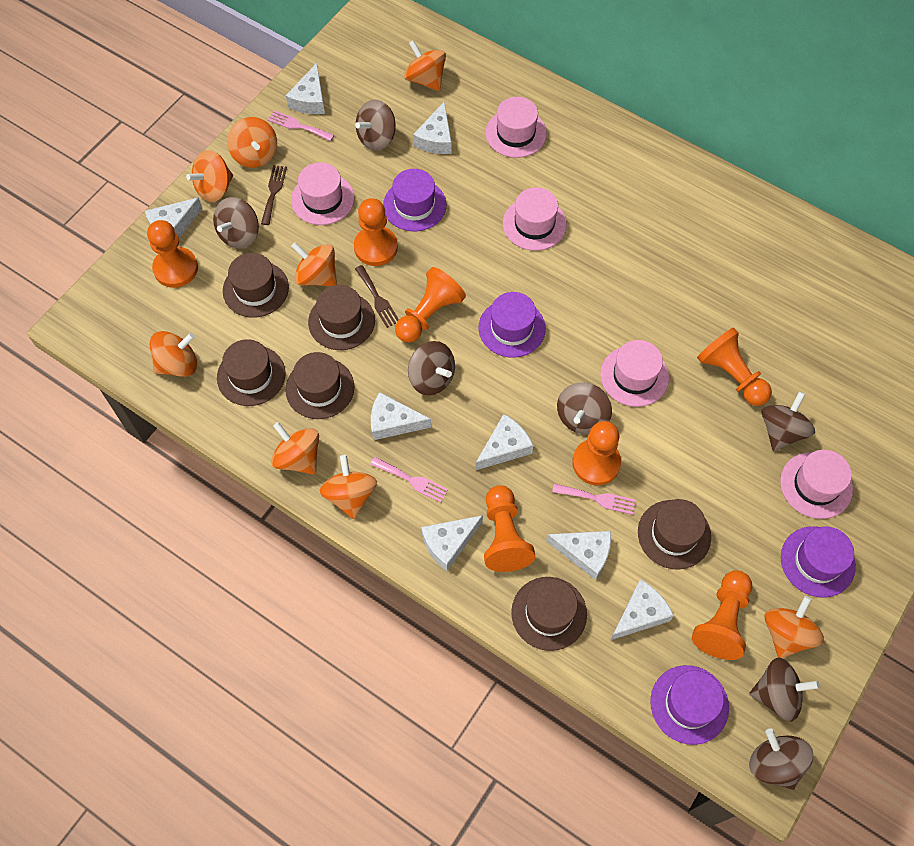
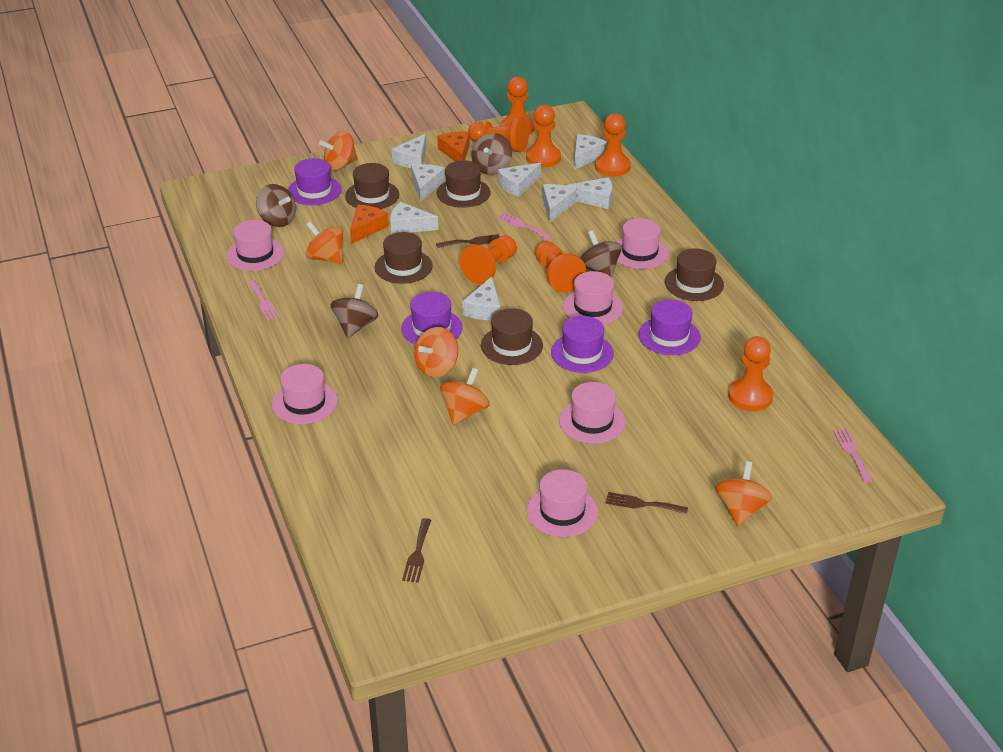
brown fork: 2 -> 3
brown hat: 6 -> 5
brown spinning top: 7 -> 4
orange cheese: 0 -> 2
orange spinning top: 8 -> 5
pink hat: 5 -> 6

